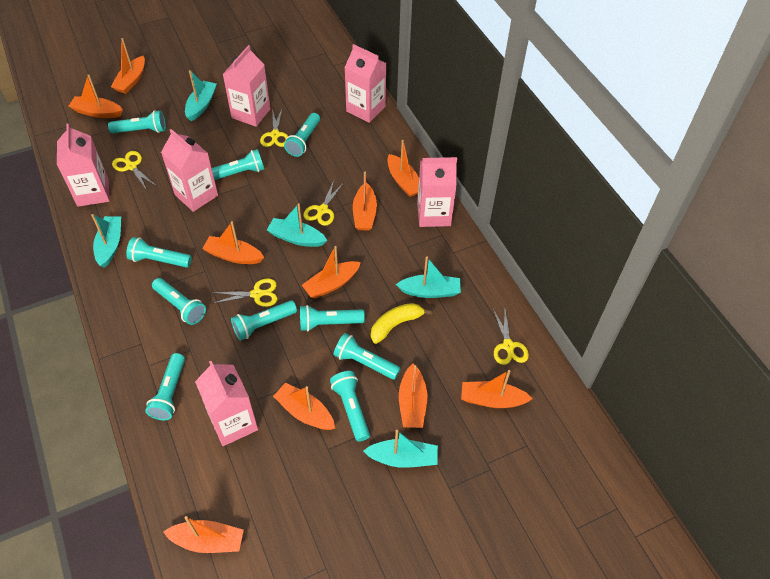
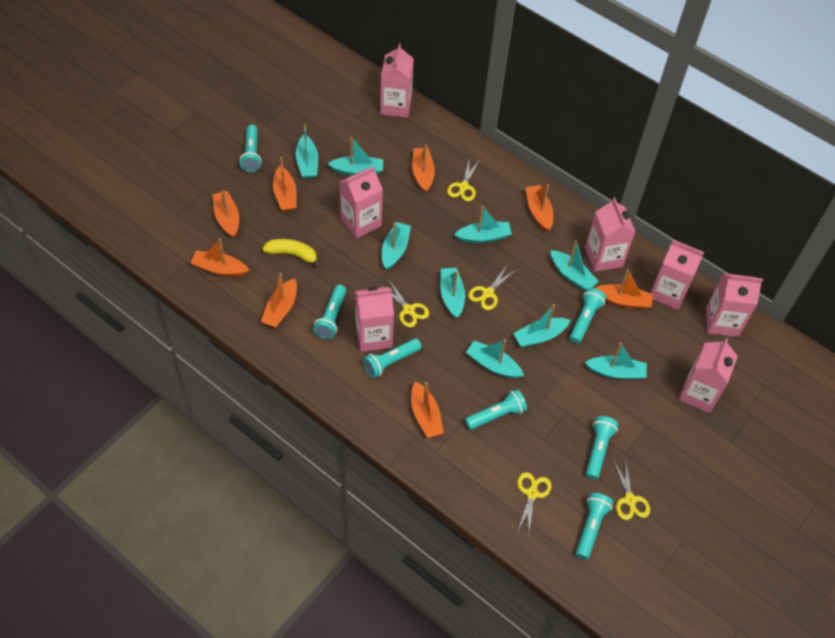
orange boat: 10 -> 8
pink carton: 6 -> 7
turquoise boat: 5 -> 9
turquoise flashlight: 10 -> 7

